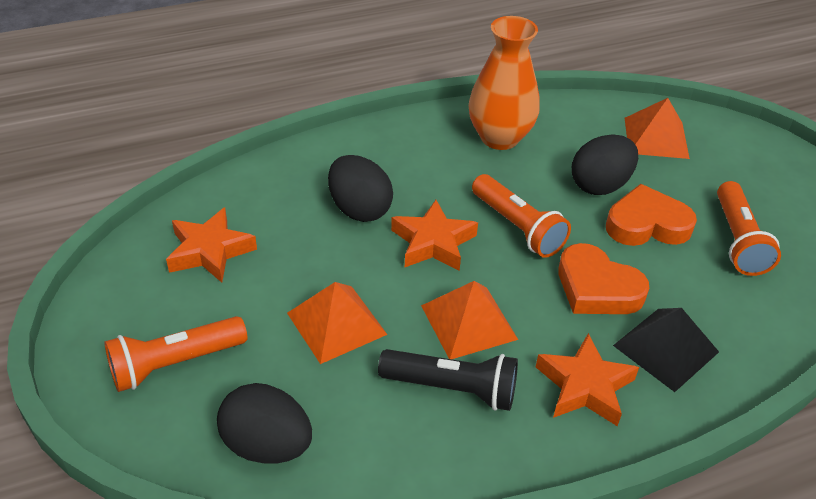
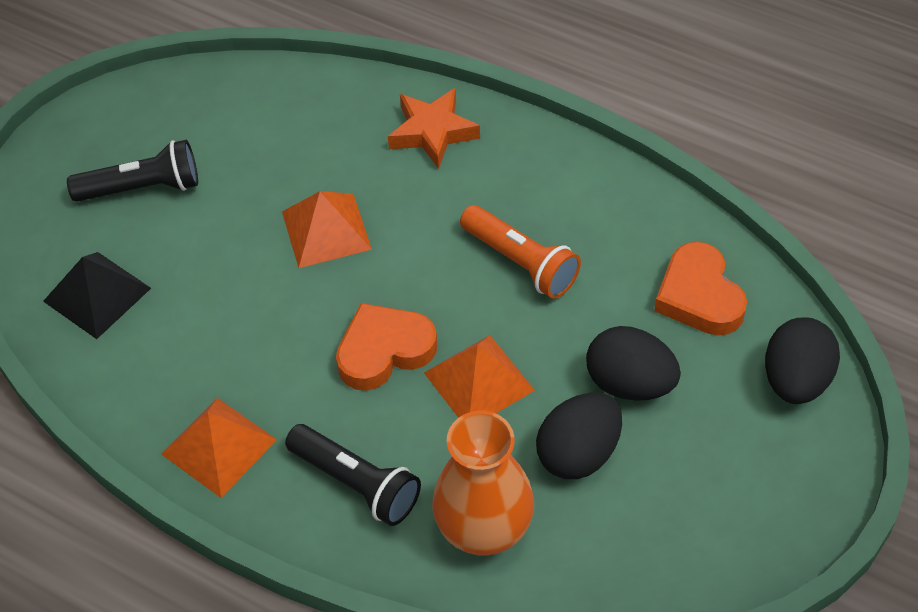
black flashlight: 1 -> 2
orange flashlight: 3 -> 1
orange star: 3 -> 1

